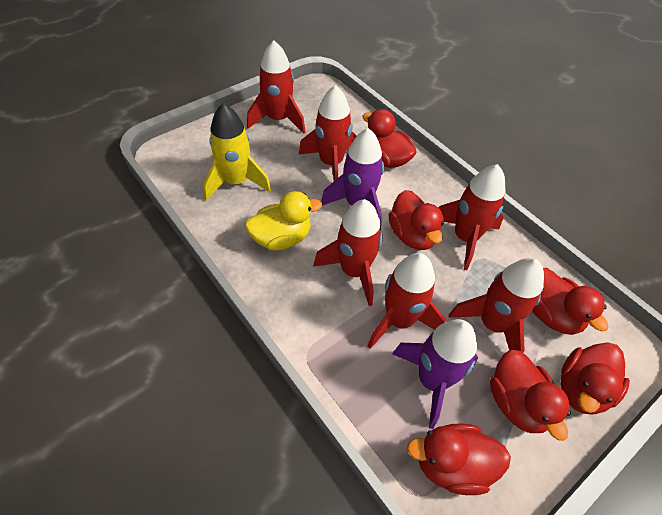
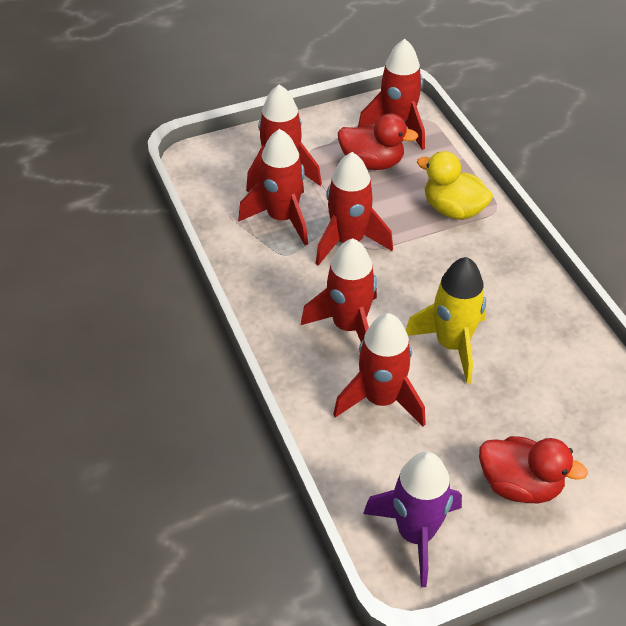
purple rocket: 2 -> 1
red duck: 6 -> 2

